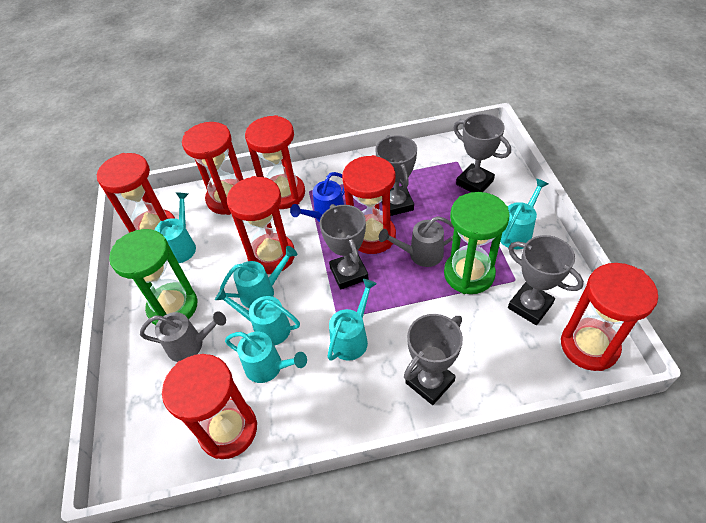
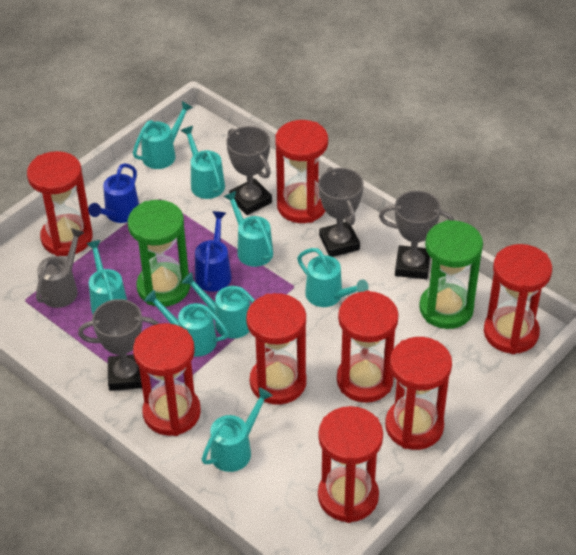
blue watering can: 1 -> 2
grey trophy: 5 -> 4
grey watering can: 2 -> 1
red hourglass: 7 -> 8
turquoise watering can: 6 -> 8

